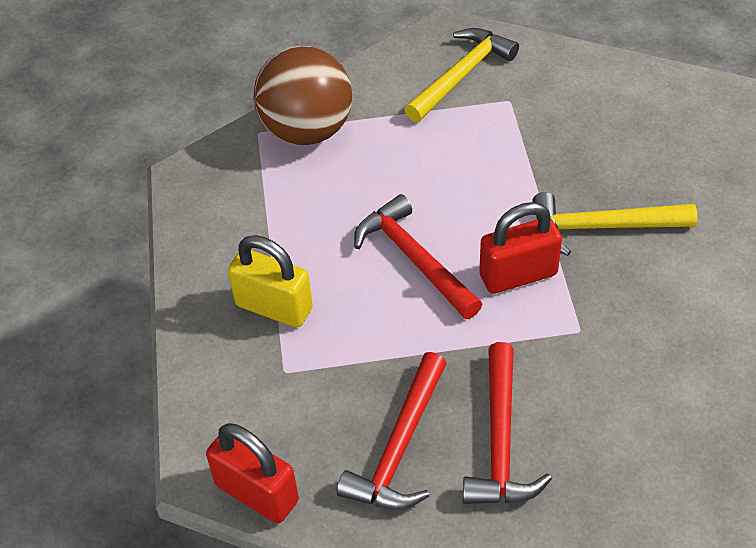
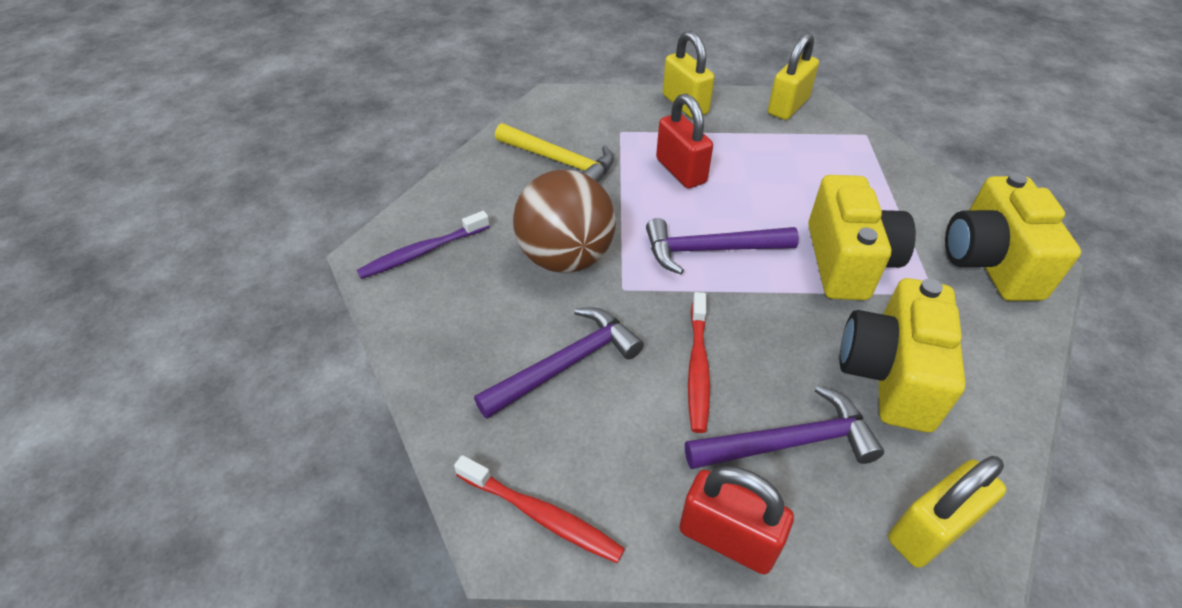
purple hammer: 0 -> 3
purple toothbrush: 0 -> 1
red hammer: 3 -> 0
red toothbrush: 0 -> 2
yellow camera: 0 -> 3
yellow hammer: 2 -> 1
yellow padlock: 1 -> 3

